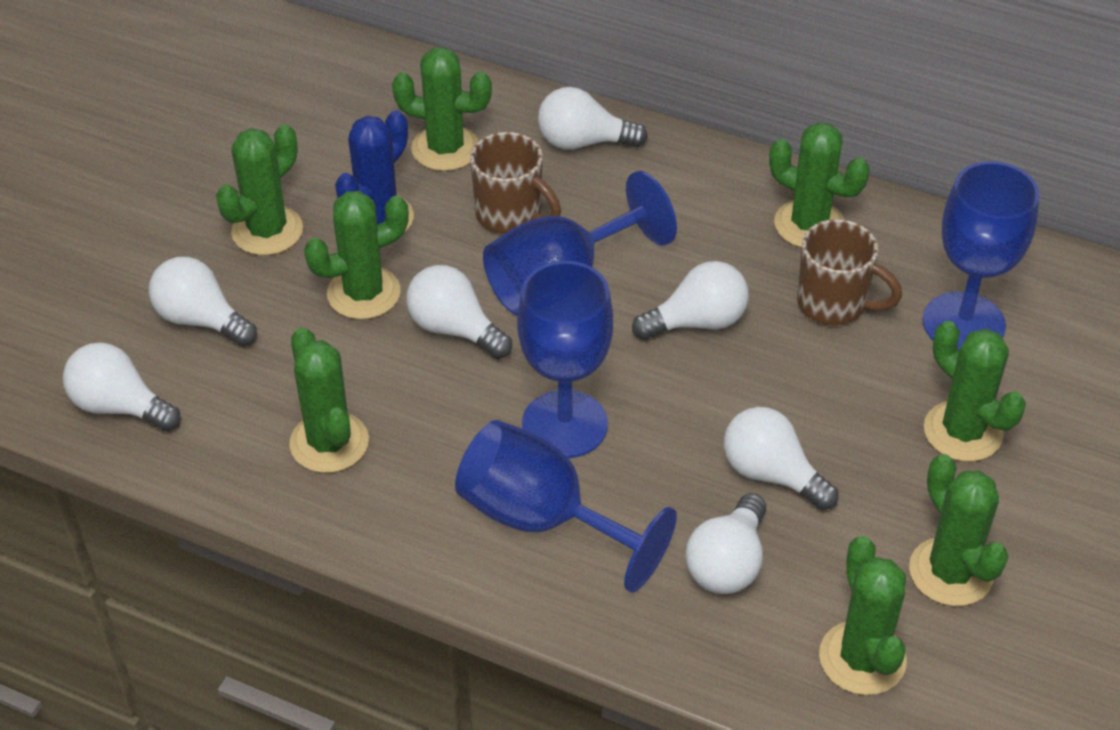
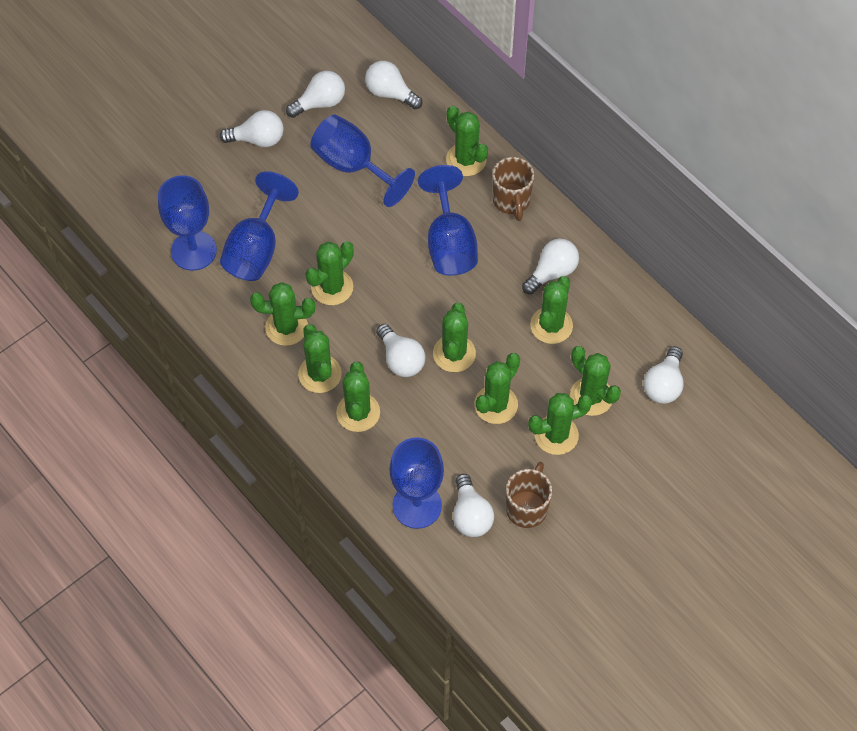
blue cactus: 1 -> 0
blue goblet: 4 -> 5
green cactus: 8 -> 10

